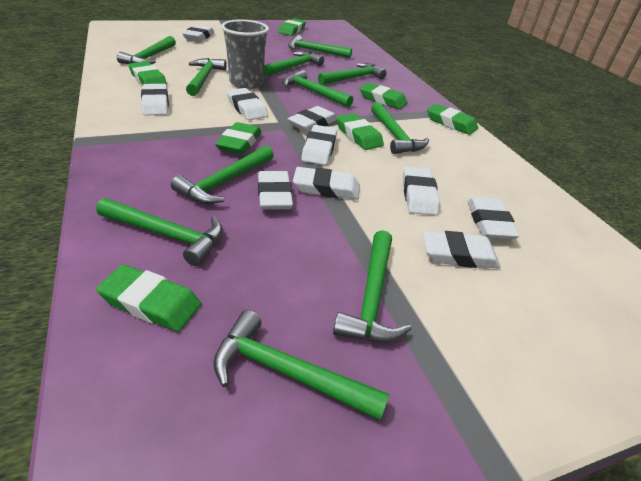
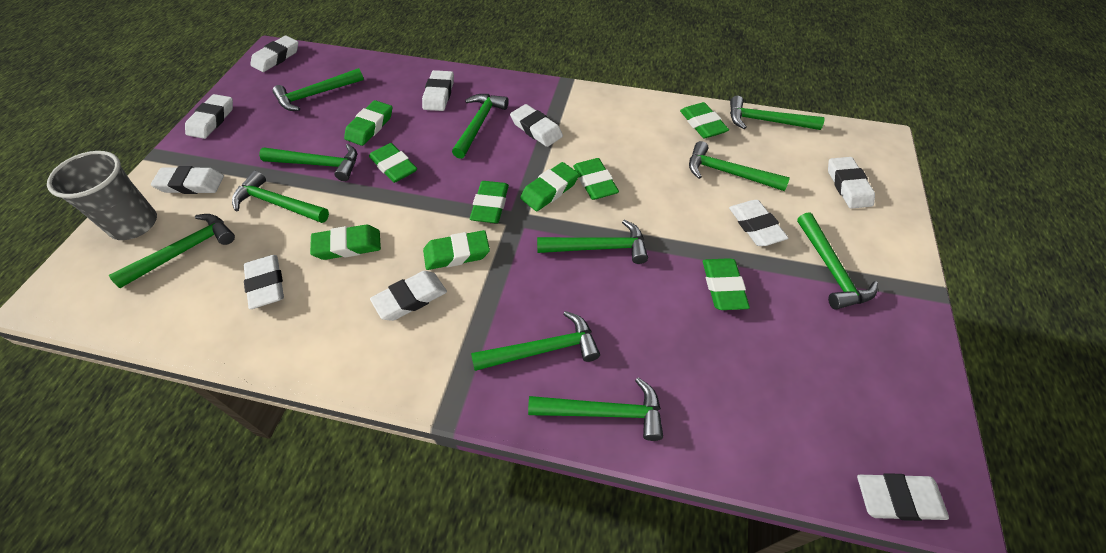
green eraser: 7 -> 9

